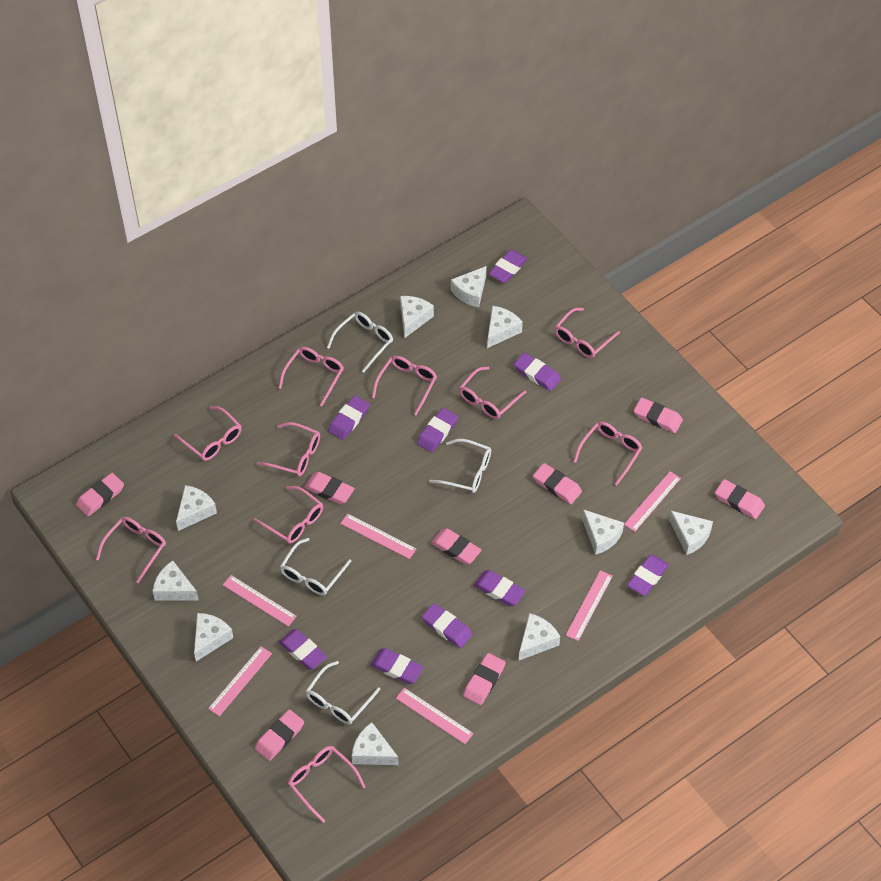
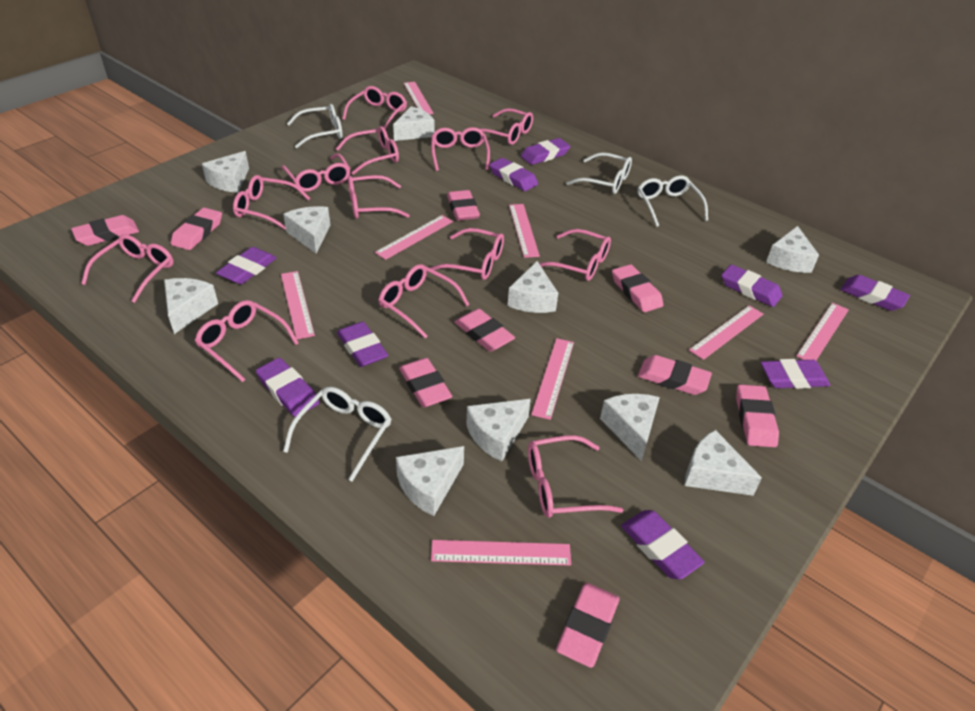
pink eraser: 8 -> 9
pink glasses: 10 -> 13
pink ruler: 6 -> 8

